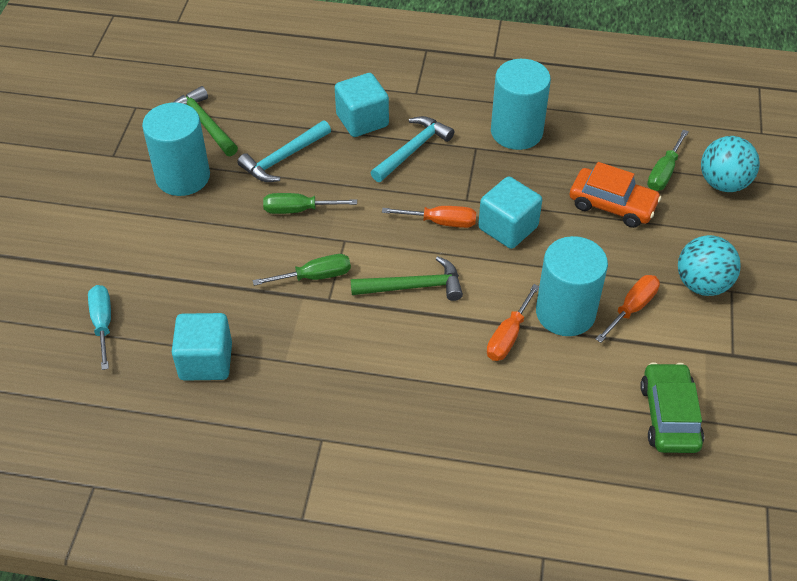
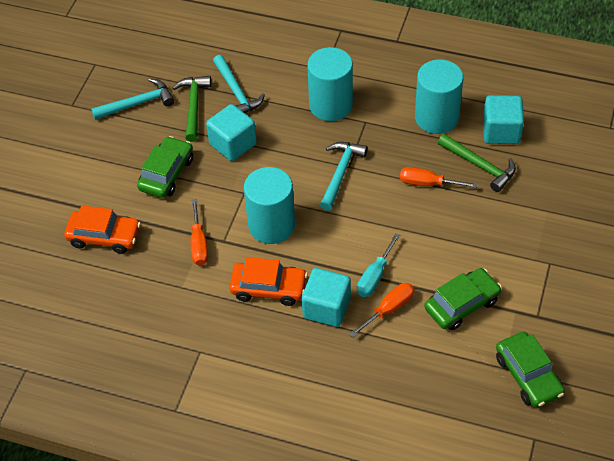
green car: 1 -> 3
green screwdriver: 3 -> 0
orange car: 1 -> 2
turquoise ball: 2 -> 0
turquoise hammer: 2 -> 3

